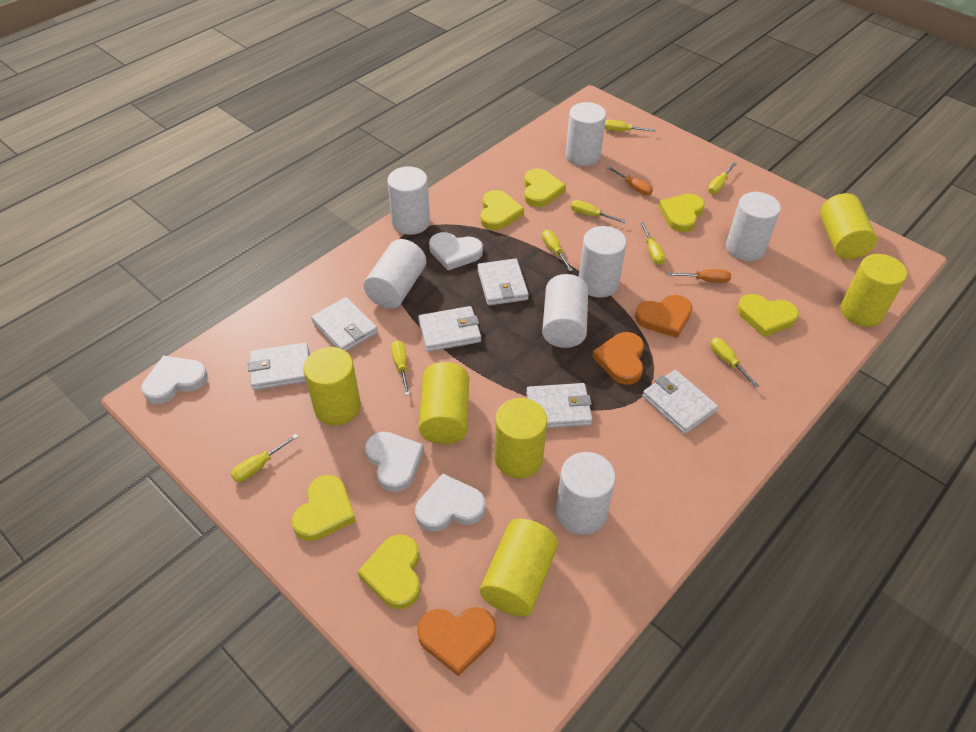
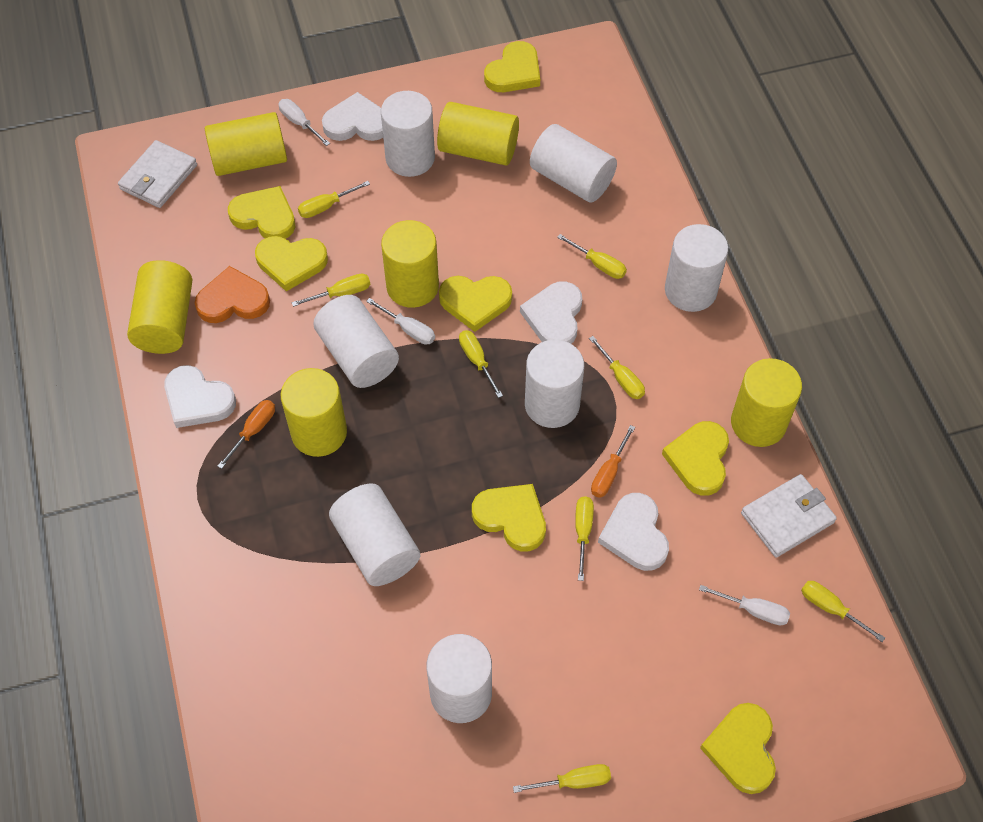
orange heart: 3 -> 1
white screwdriver: 0 -> 3
white wallet: 6 -> 2
yellow heart: 6 -> 7

